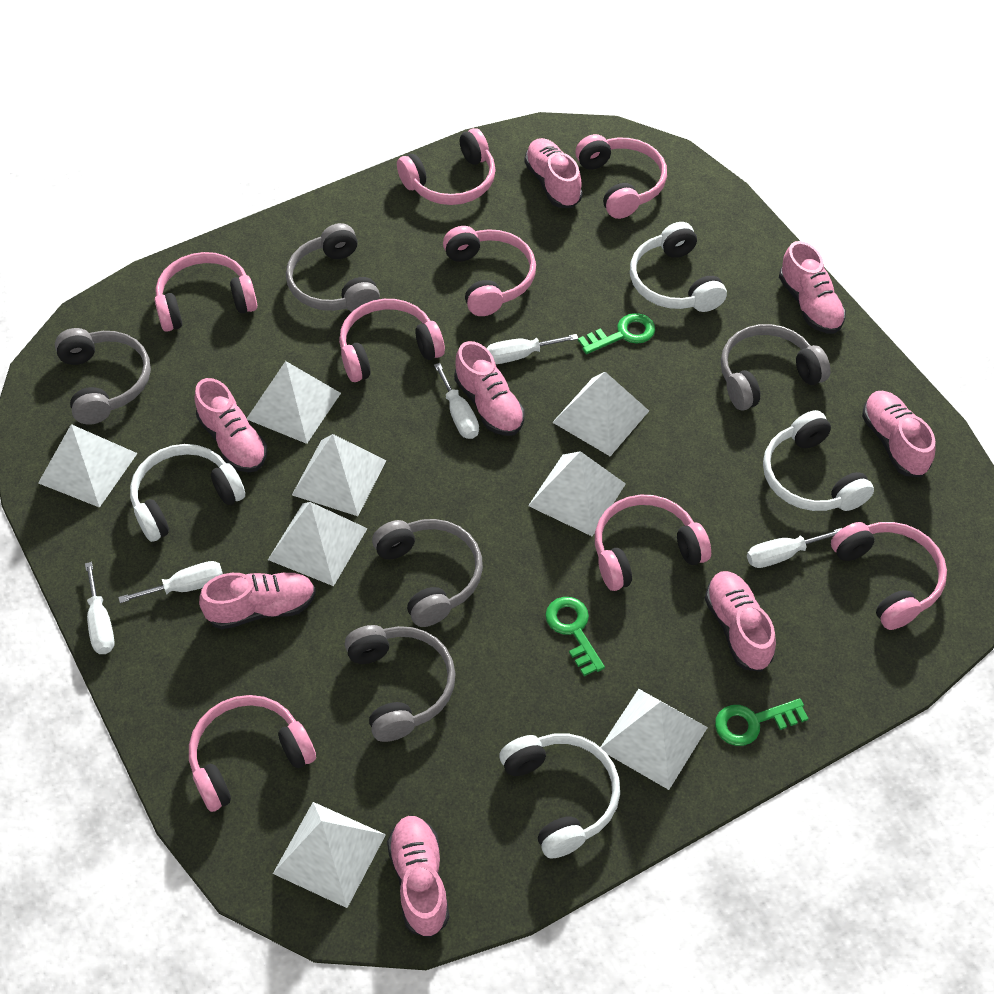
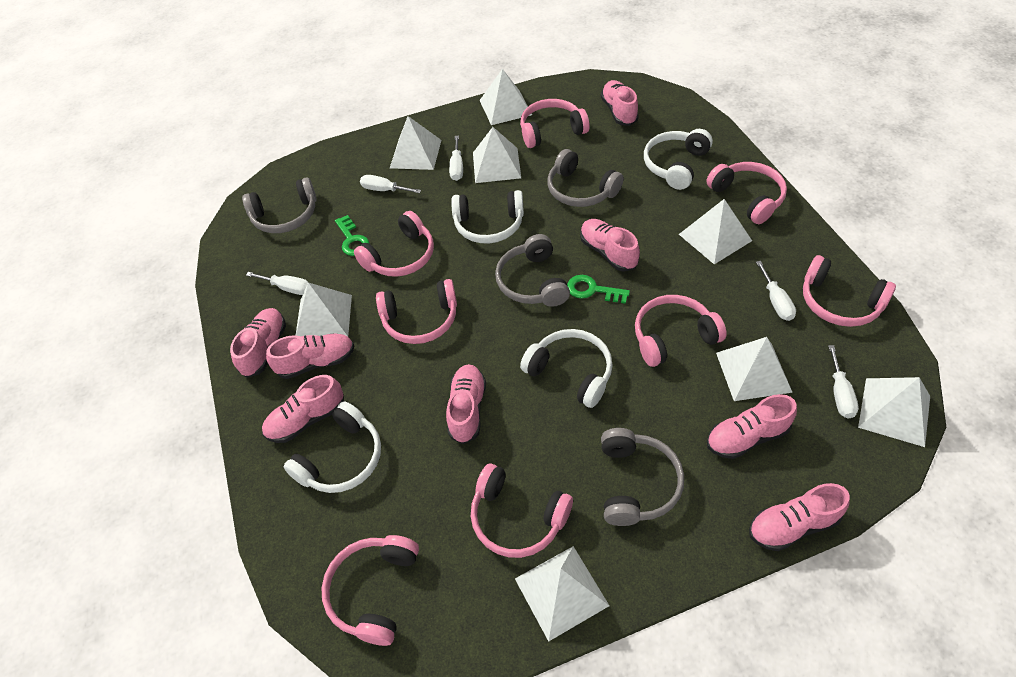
green key: 3 -> 2
grey headphones: 5 -> 4

